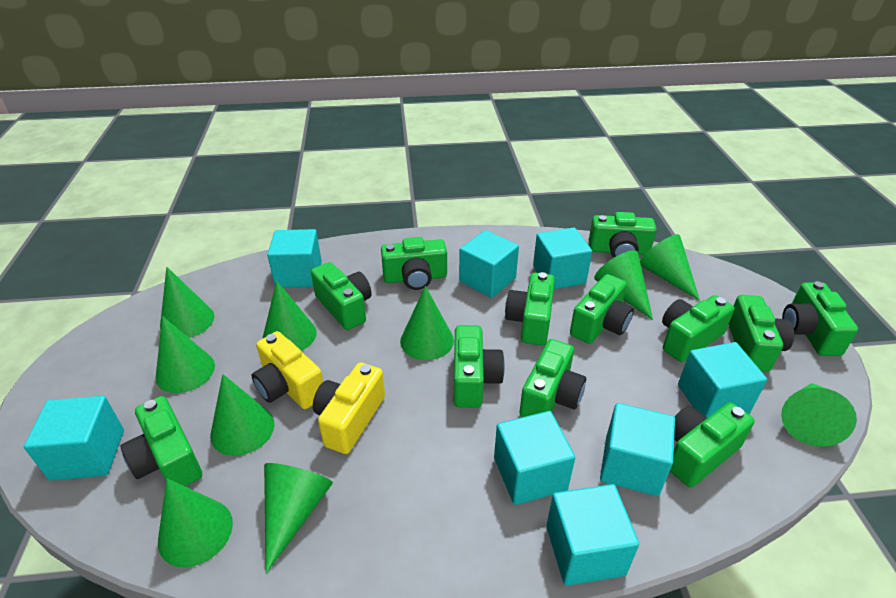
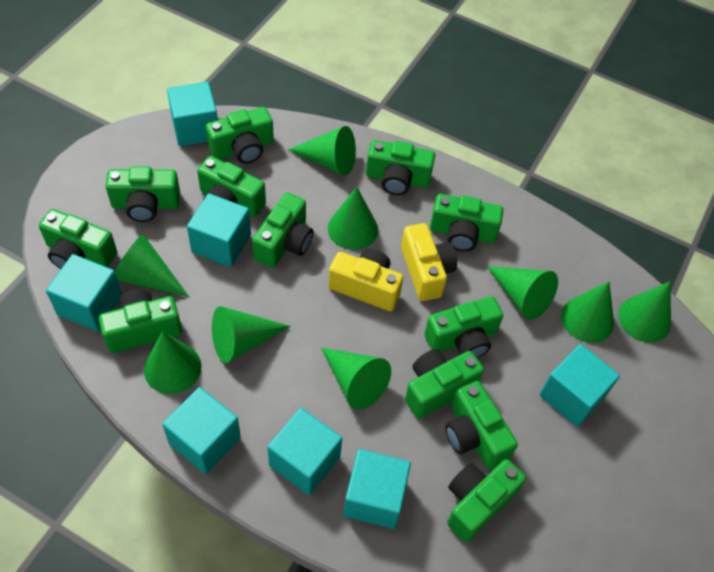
green cone: 10 -> 9
turquoise cube: 8 -> 7

